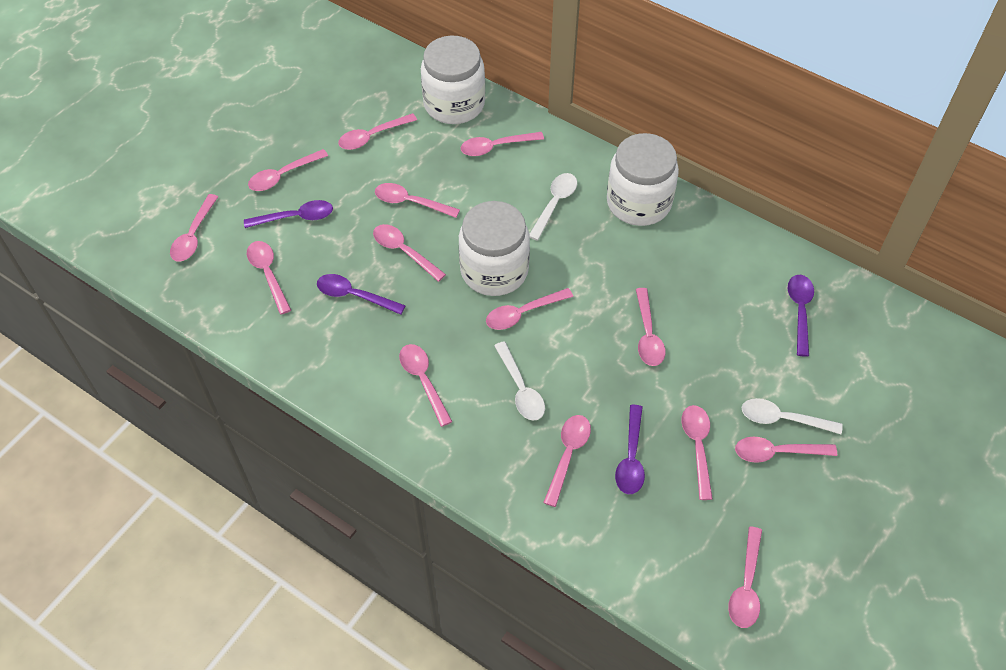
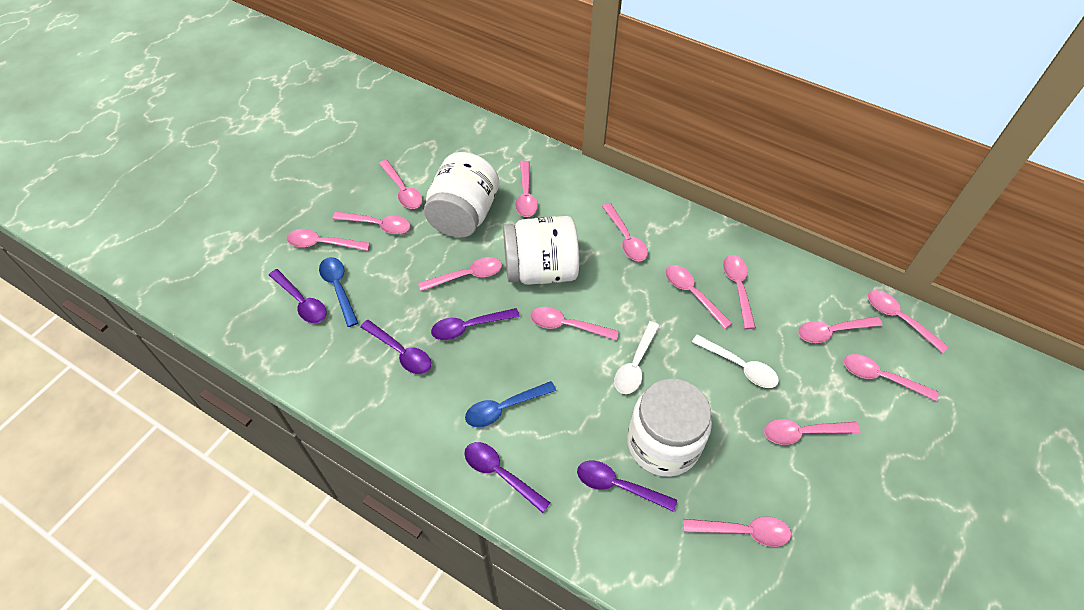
blue spoon: 0 -> 2
purple spoon: 4 -> 5
white spoon: 3 -> 2

